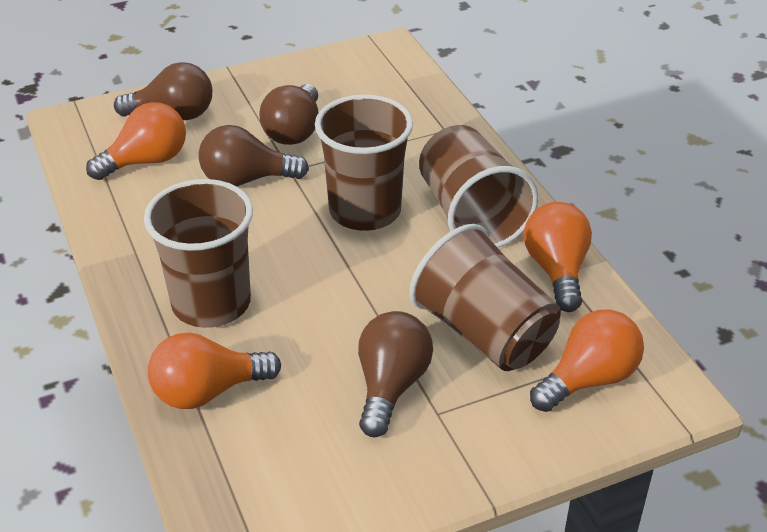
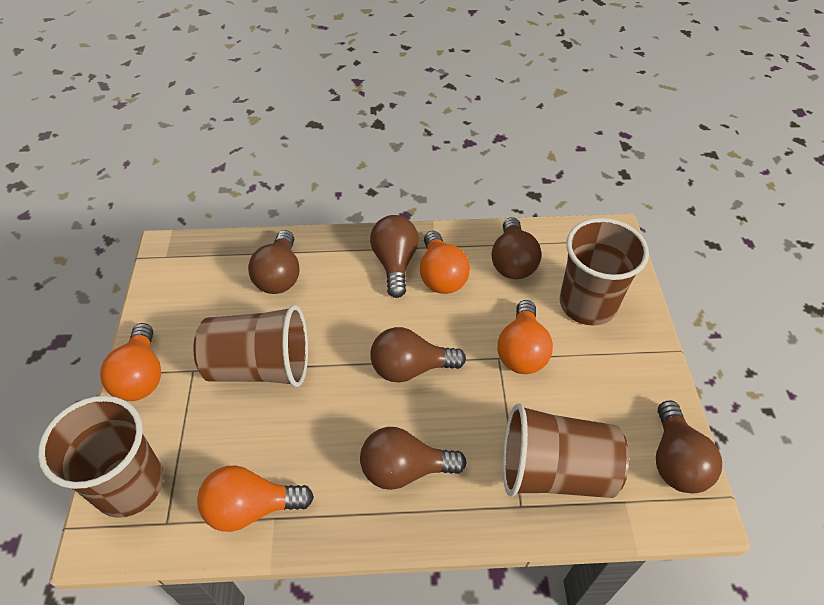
brown light bulb: 4 -> 6

